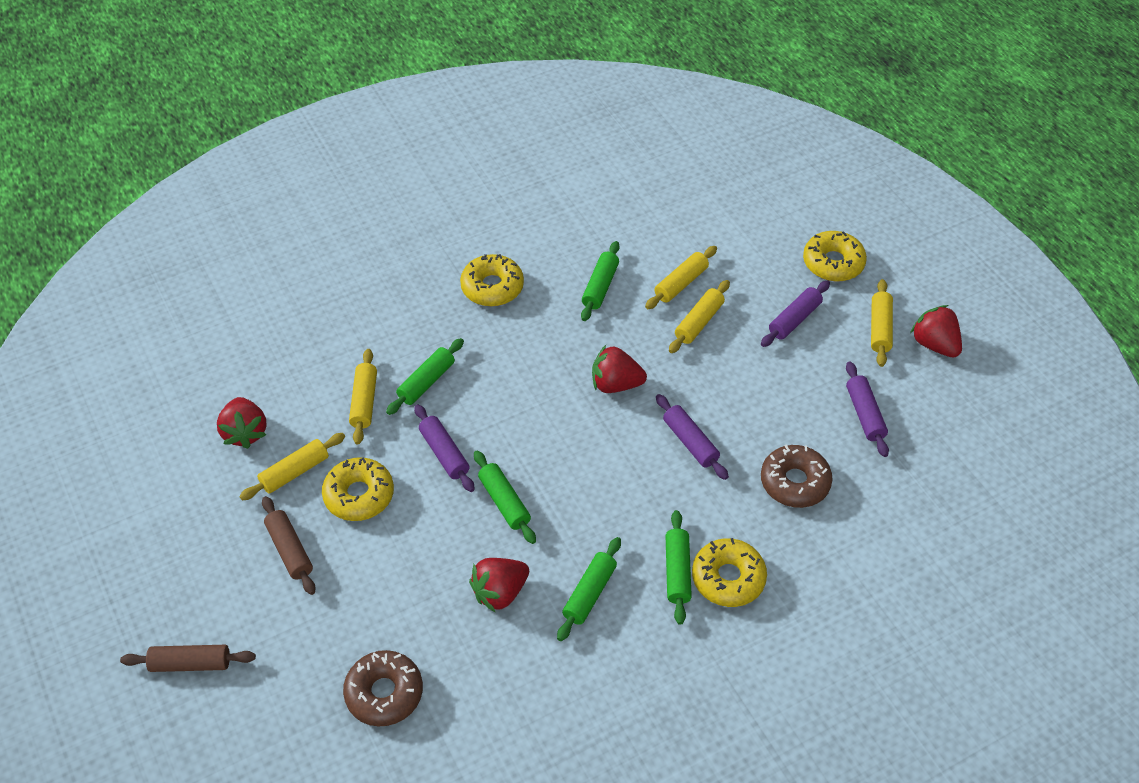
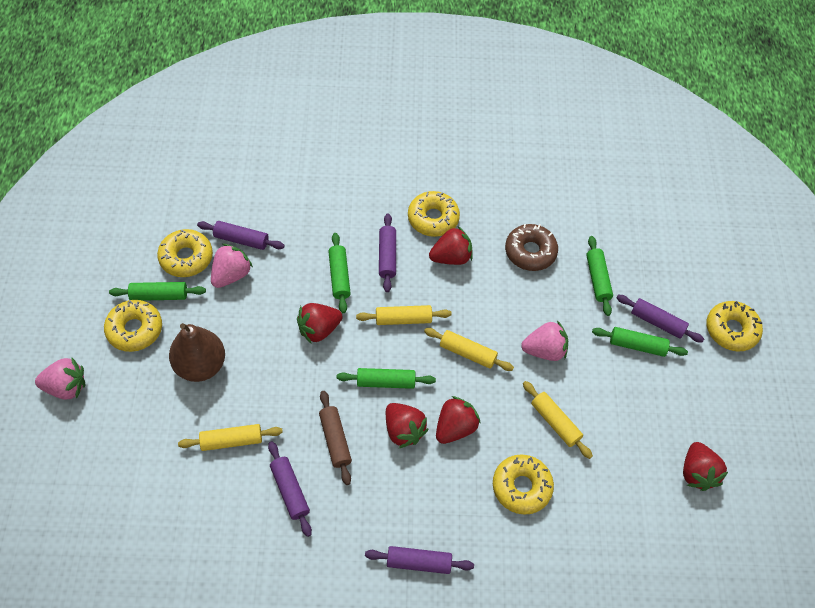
brown donut: 2 -> 1
brown pear: 0 -> 1
brown rolling pin: 2 -> 1
pink strawberry: 0 -> 3
purple rolling pin: 4 -> 5
red strawberry: 4 -> 5
yellow donut: 4 -> 5
yellow rolling pin: 5 -> 4

